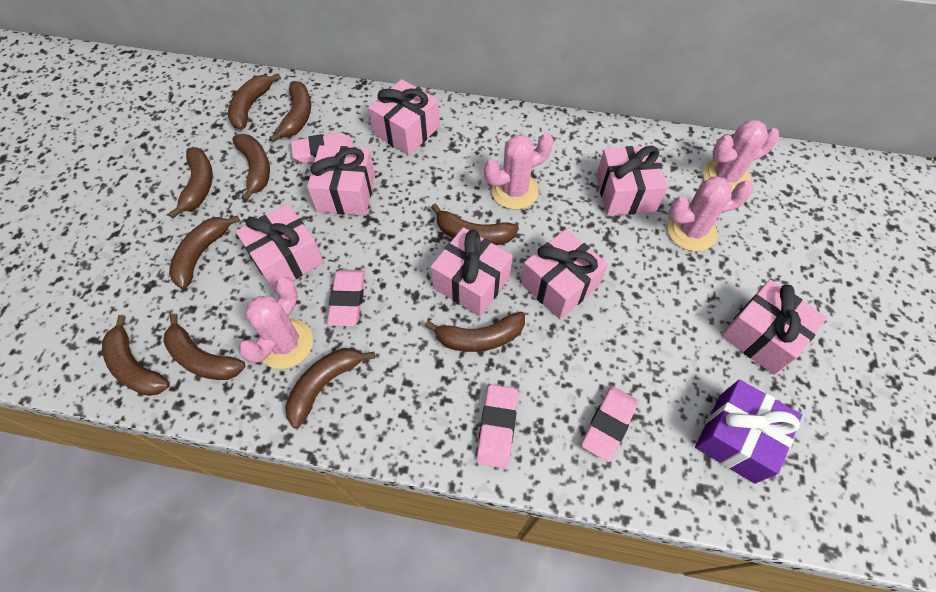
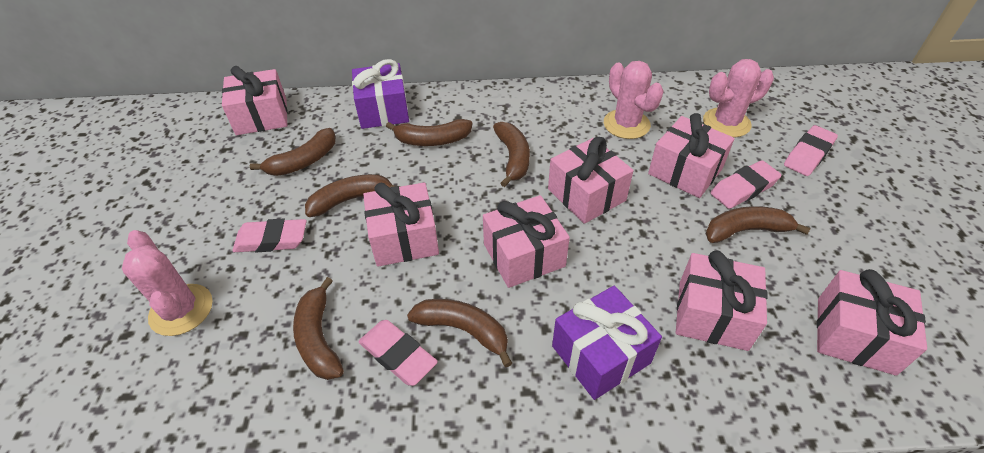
brown banana: 10 -> 7
pink cactus: 4 -> 3
purple gift: 1 -> 2

